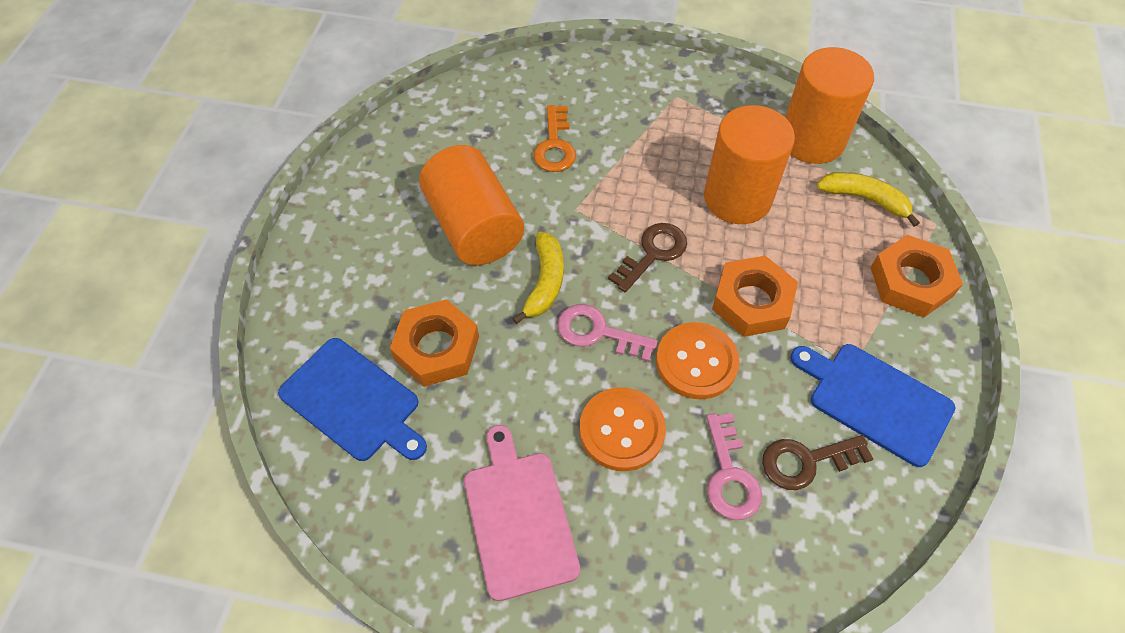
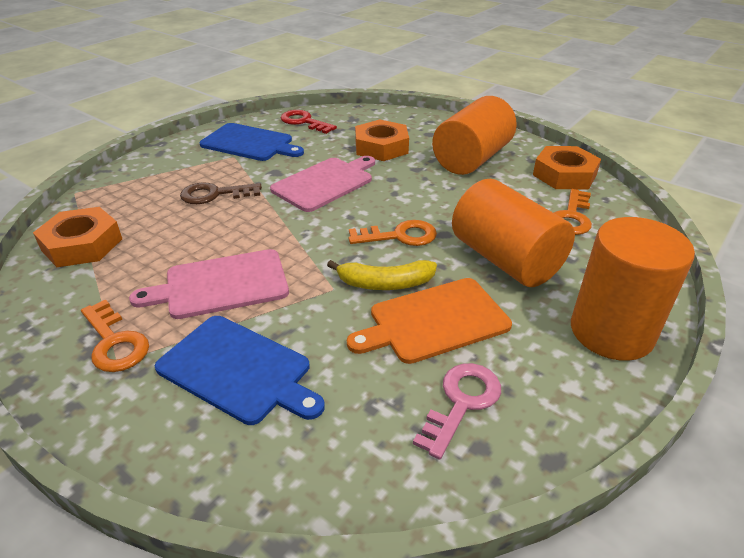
brown key: 2 -> 1
orange button: 2 -> 0
orange cutting board: 0 -> 1
orange key: 1 -> 3
pink cutting board: 1 -> 2
pink key: 2 -> 1
red key: 0 -> 1
yellow banana: 2 -> 1

